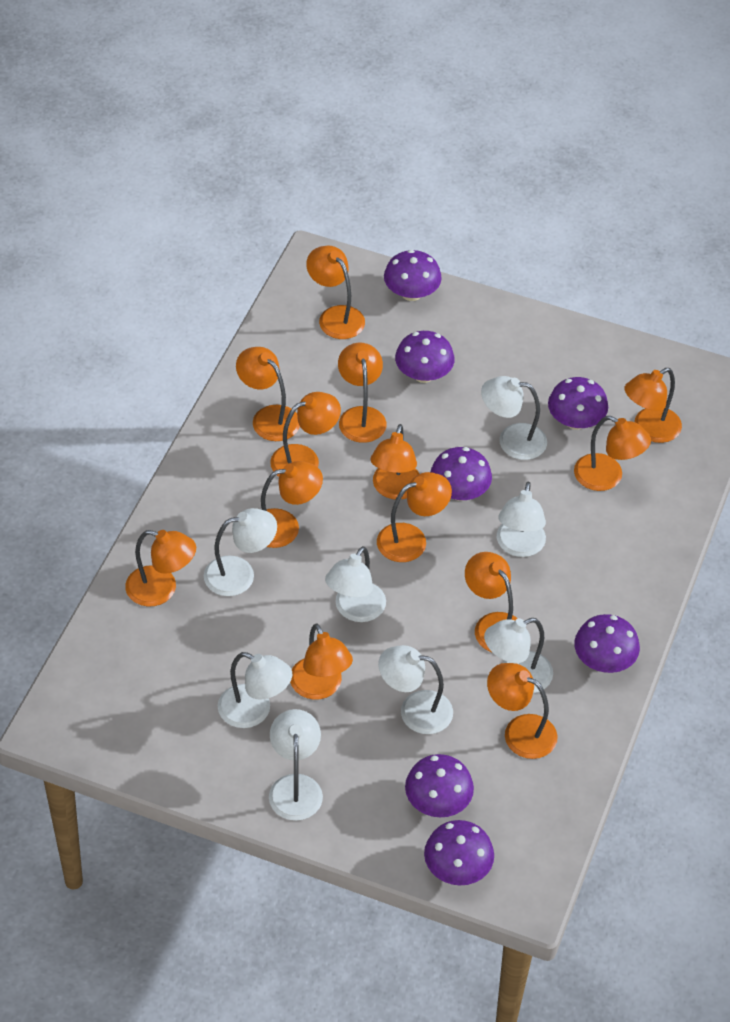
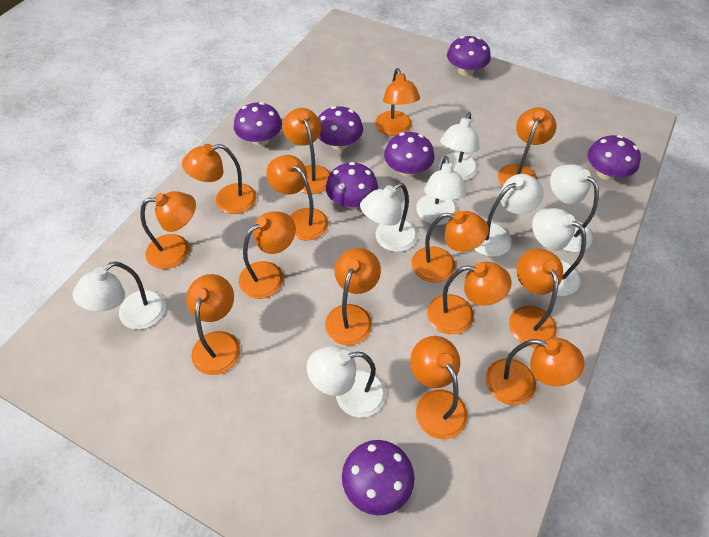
orange lamp: 13 -> 14

